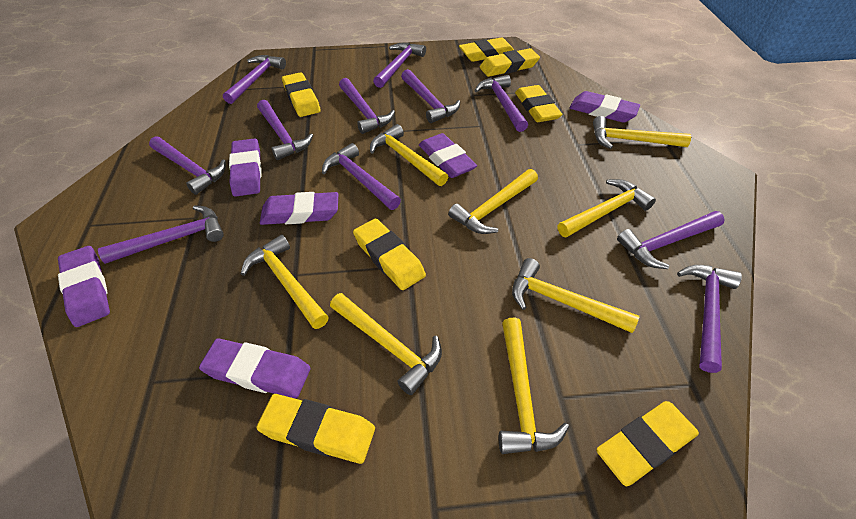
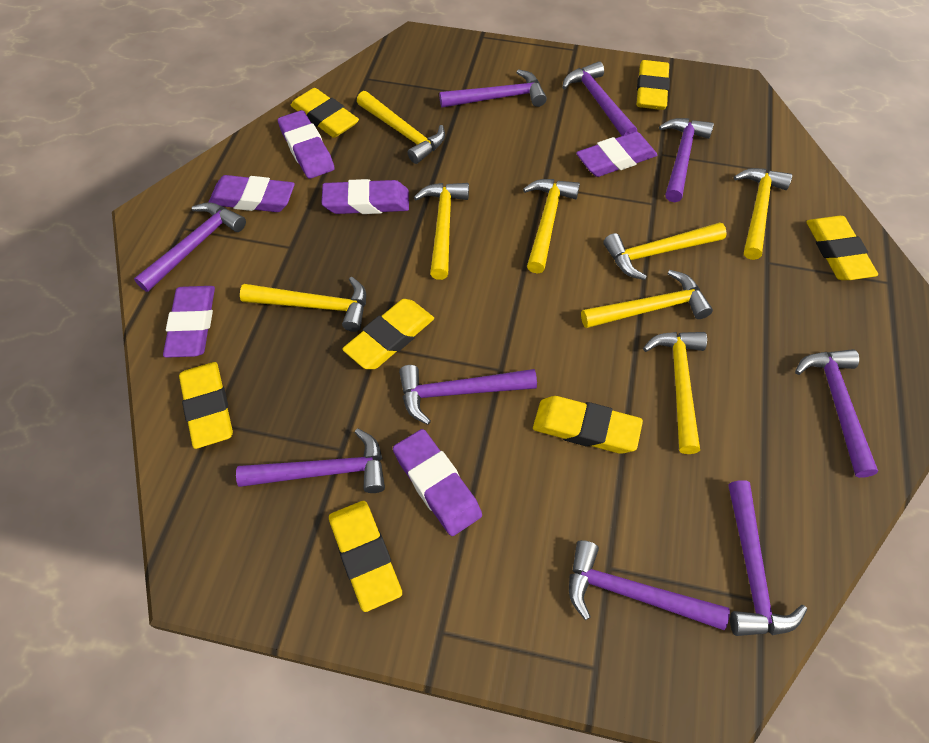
purple hammer: 11 -> 9

